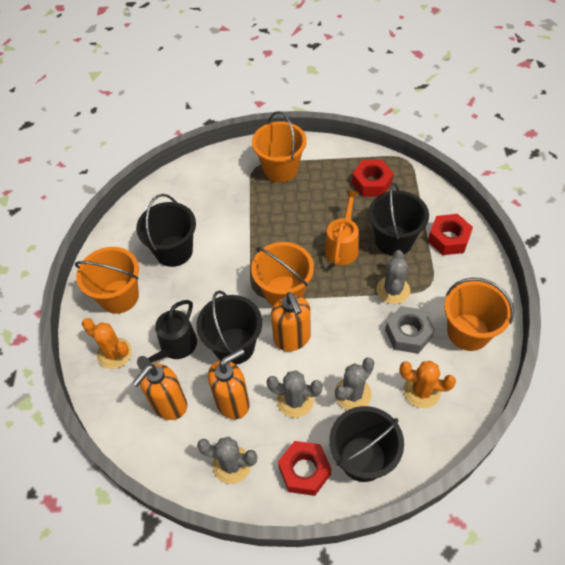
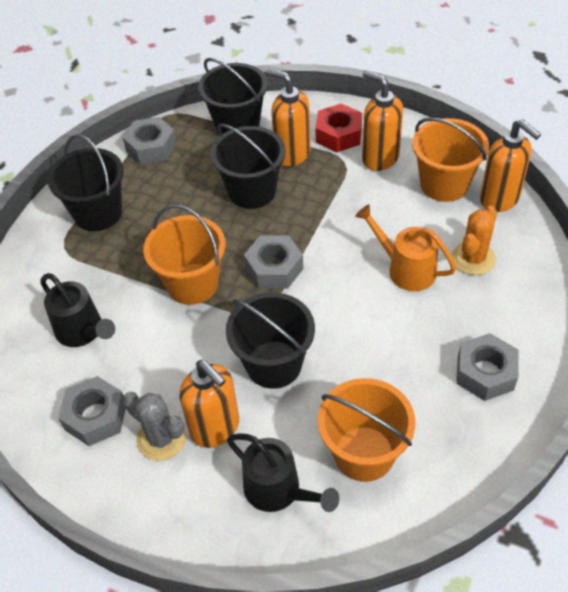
black watering can: 1 -> 2
grey cactus: 4 -> 1
grey nut: 1 -> 4
orange bucket: 4 -> 3
orange cactus: 2 -> 1
orange soap dispenser: 3 -> 4
red nut: 3 -> 1

